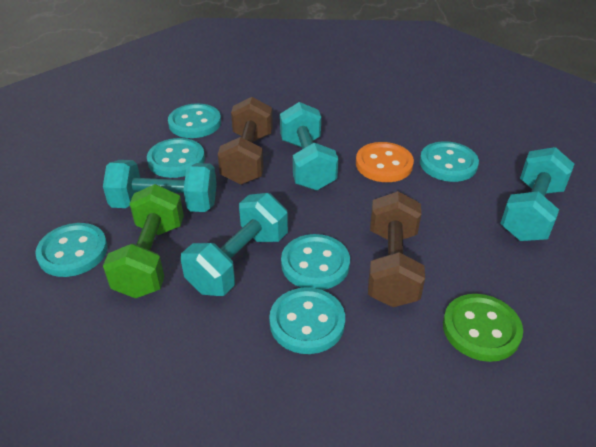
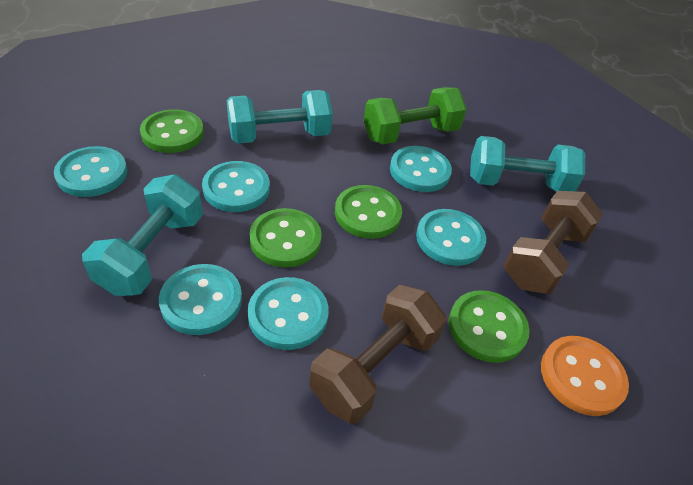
green button: 1 -> 4
turquoise dumbbell: 4 -> 3

